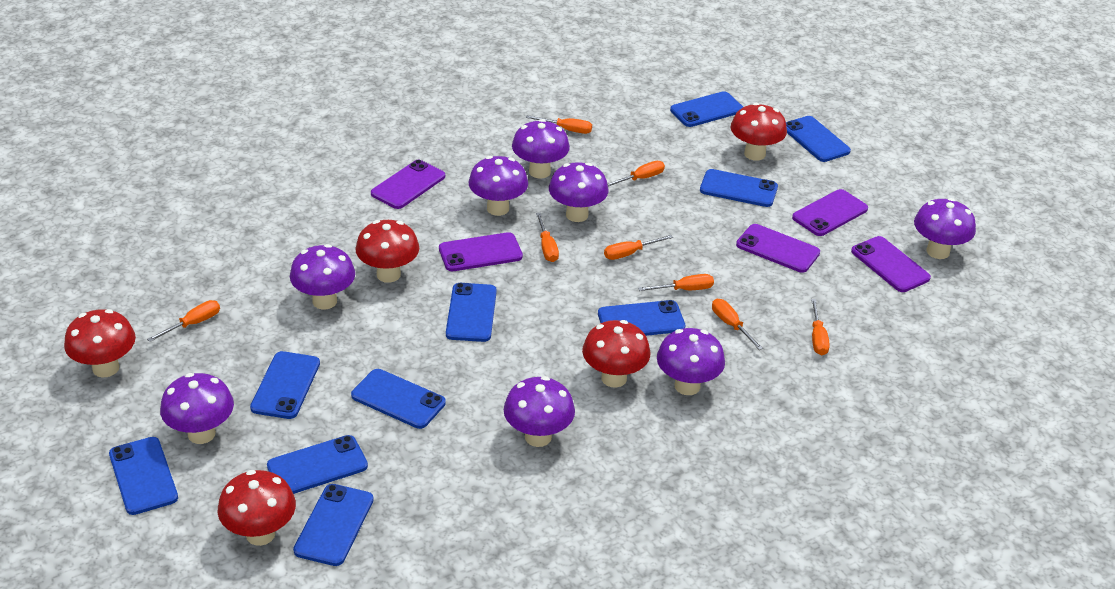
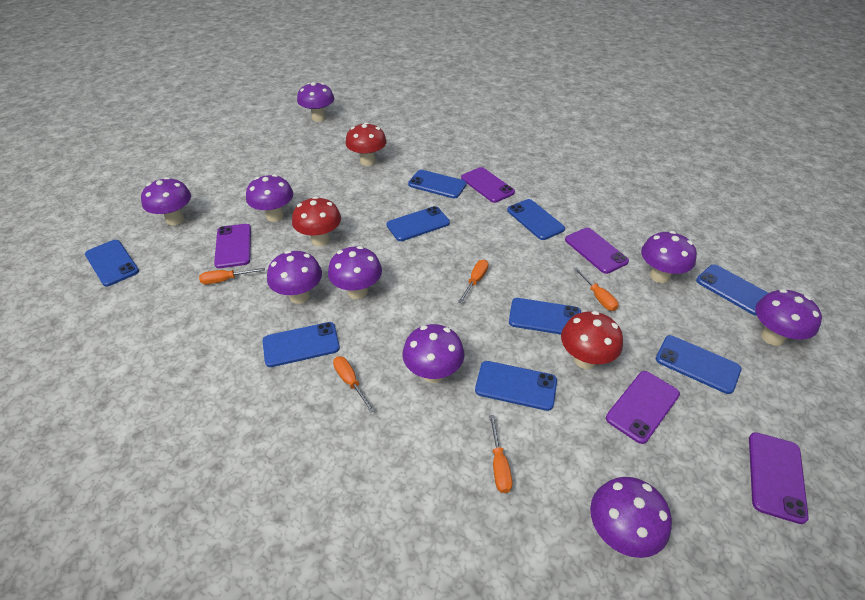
blue phone: 10 -> 9
orange screwdriver: 8 -> 5
purple mushroom: 8 -> 9
red mushroom: 5 -> 3

